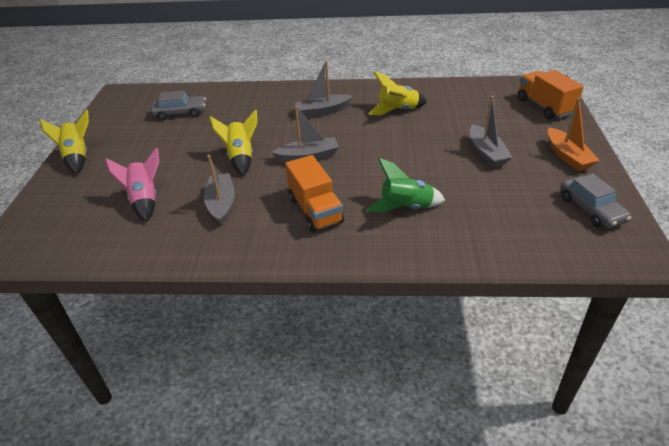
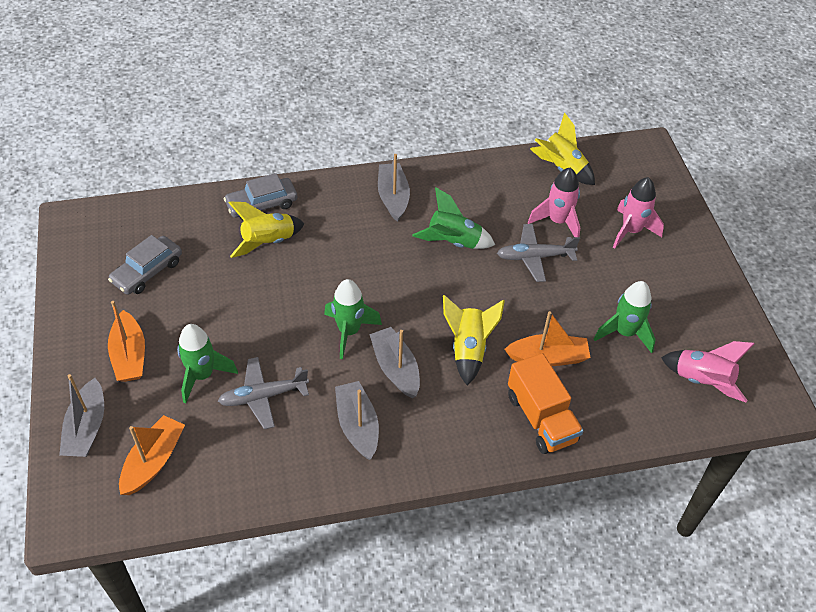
green rocket: 1 -> 4
grey plane: 0 -> 2
orange boat: 1 -> 3
orange truck: 2 -> 1
pink rocket: 1 -> 3

